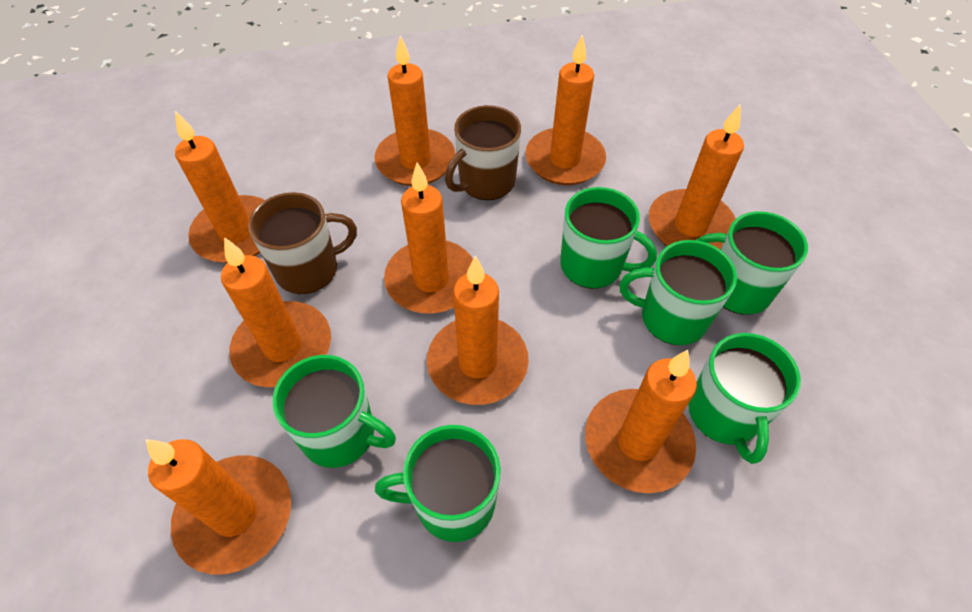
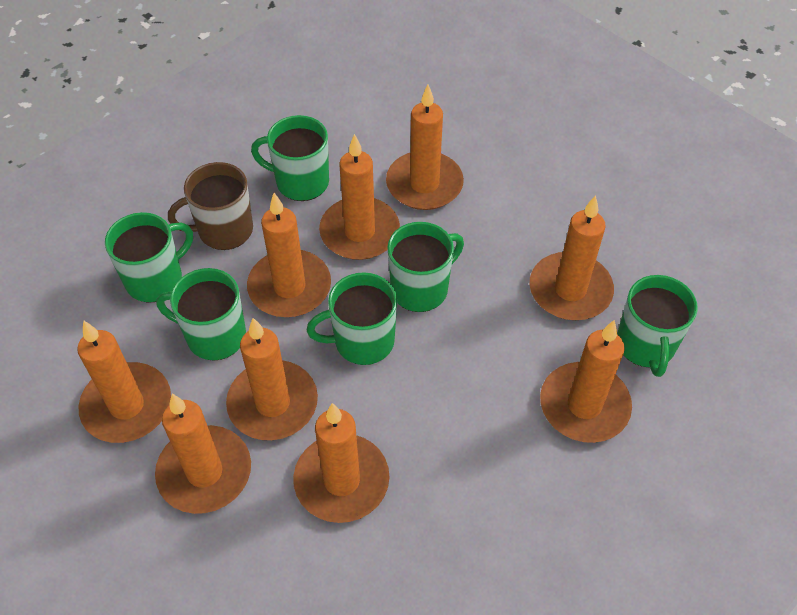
brown mug: 2 -> 1

